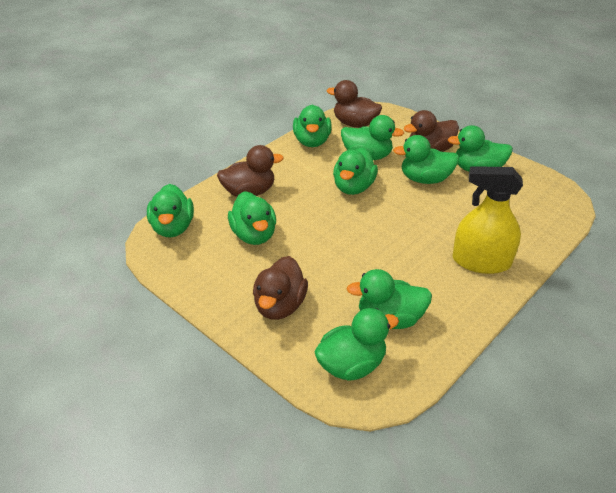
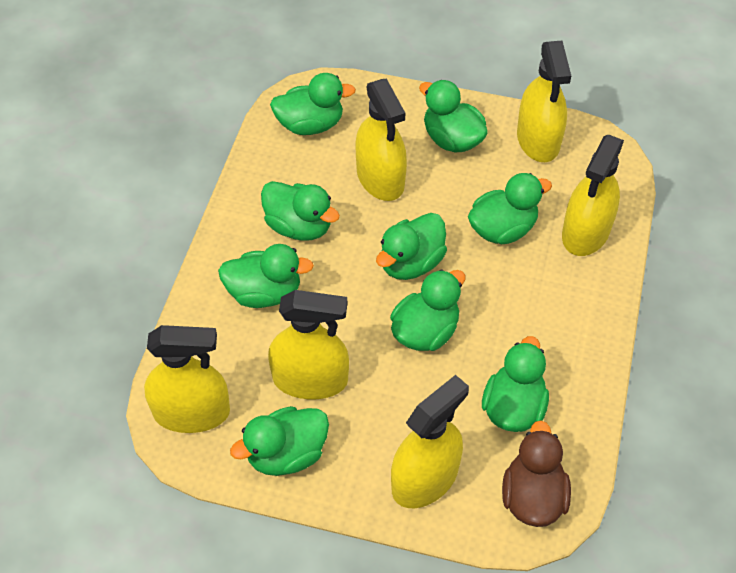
brown duck: 4 -> 1
yellow spray bottle: 1 -> 6

